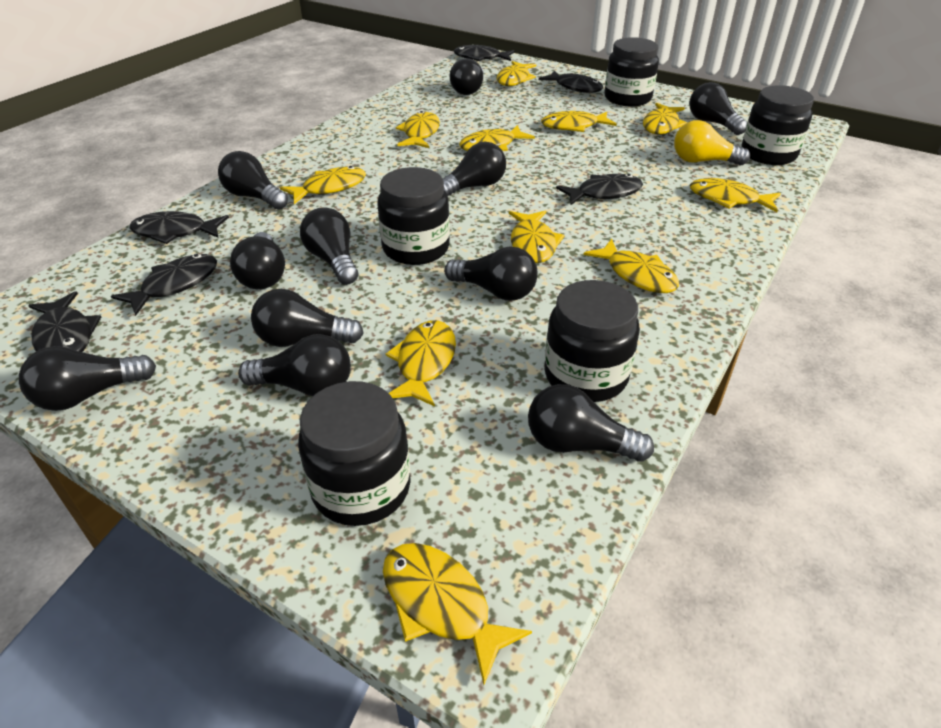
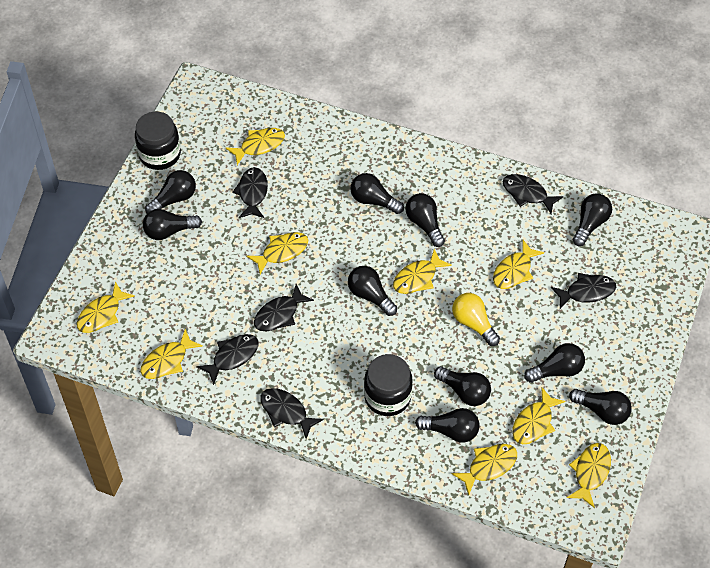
black jar: 5 -> 2
black light bulb: 11 -> 10
yellow fish: 11 -> 9

